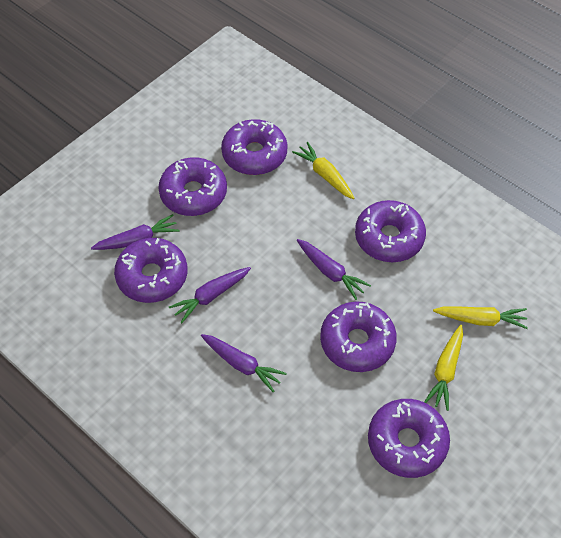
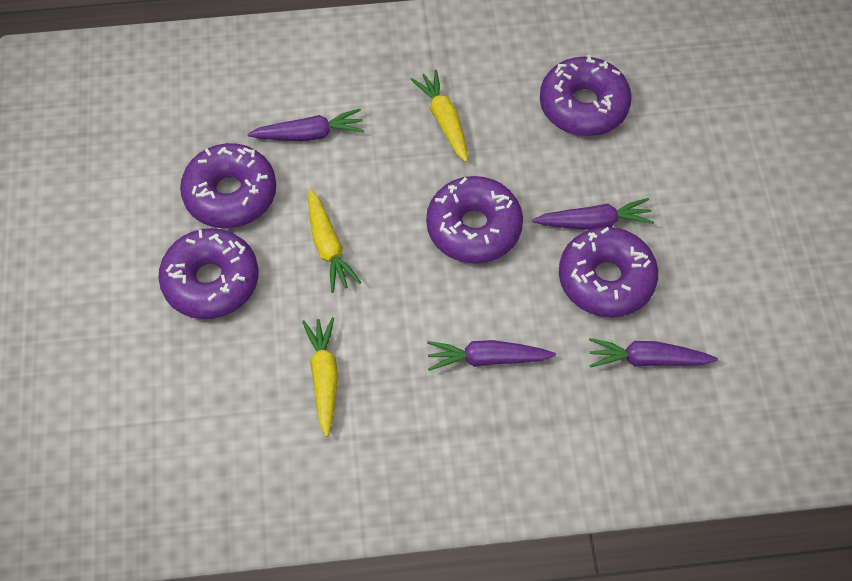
purple donut: 6 -> 5

